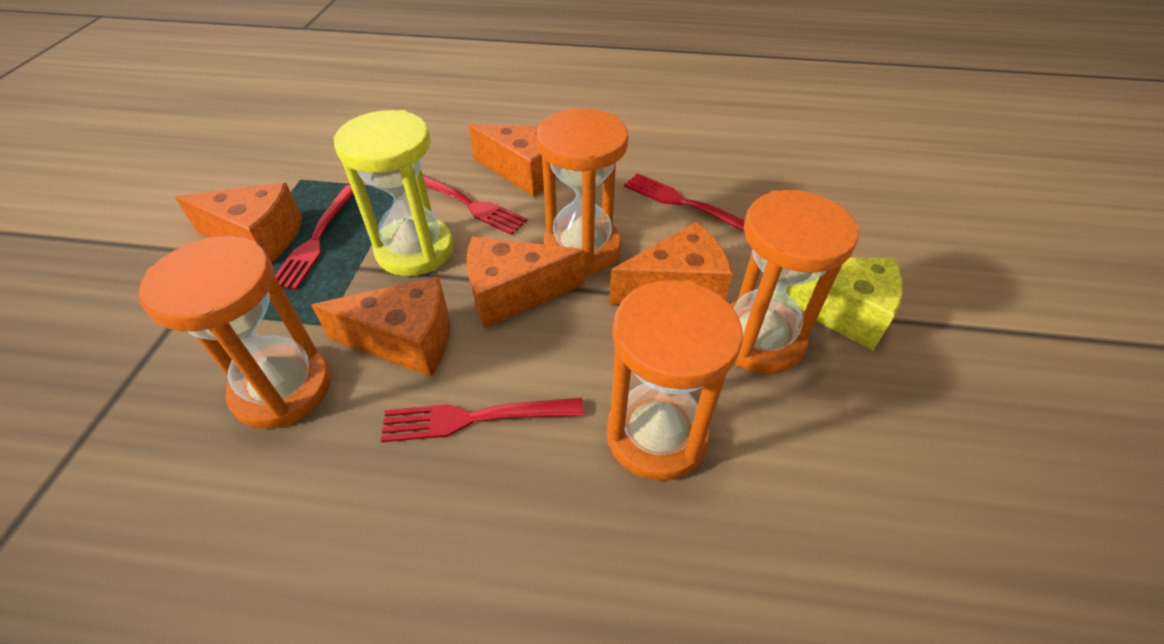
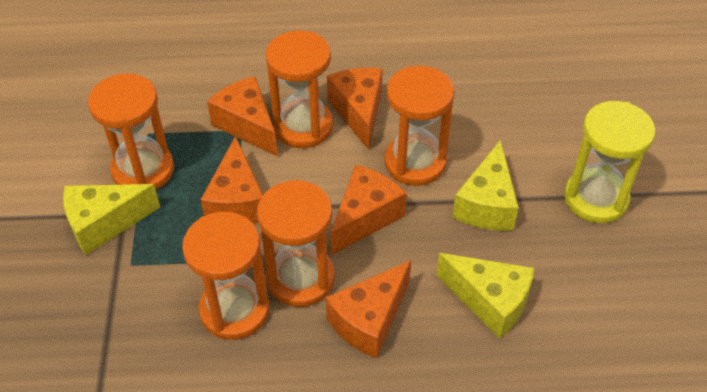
orange hourglass: 4 -> 5
red fork: 4 -> 0
yellow cheese: 1 -> 3

